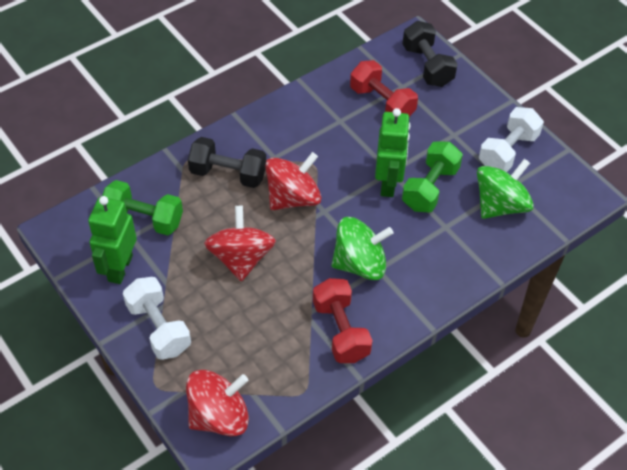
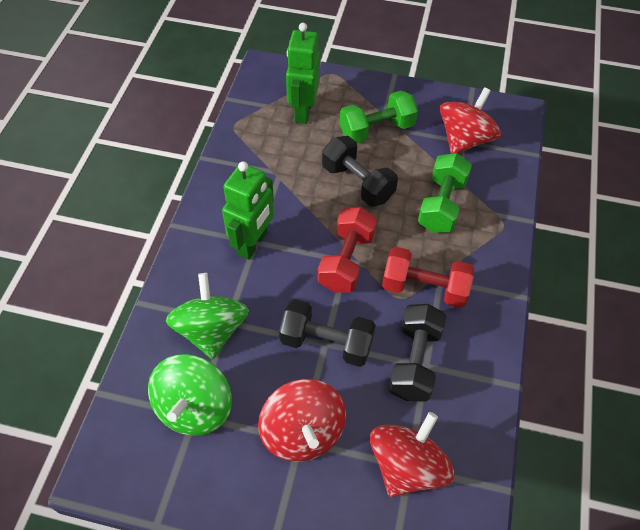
black dumbbell: 2 -> 3
white dumbbell: 2 -> 0

